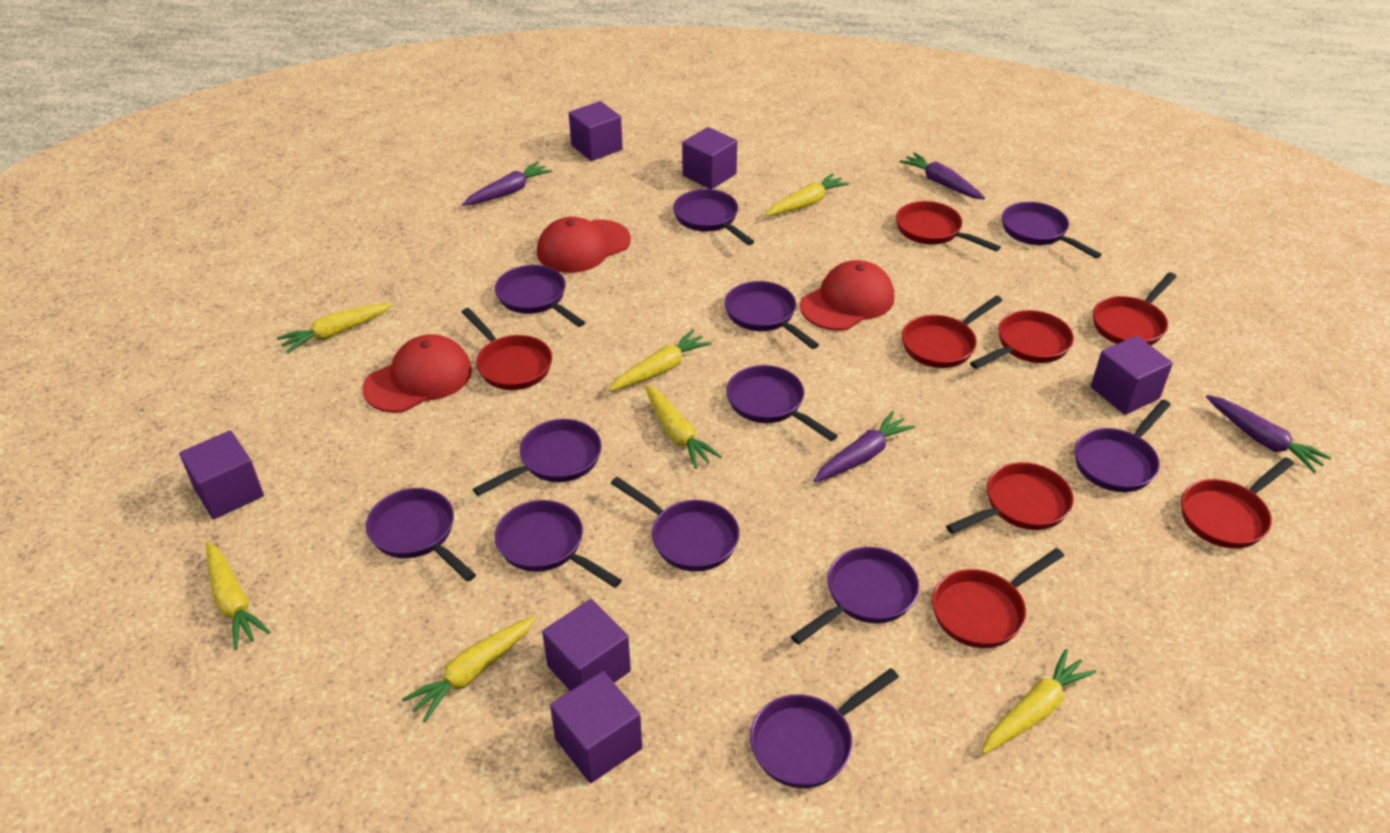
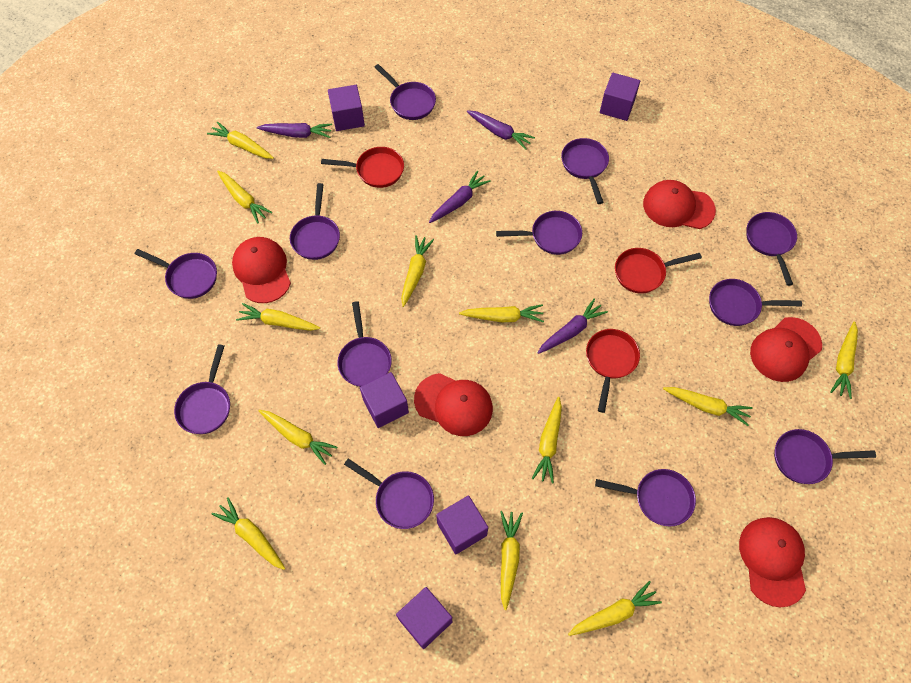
purple cube: 6 -> 5
red cap: 3 -> 5
red pan: 8 -> 3
yellow carrot: 7 -> 12

